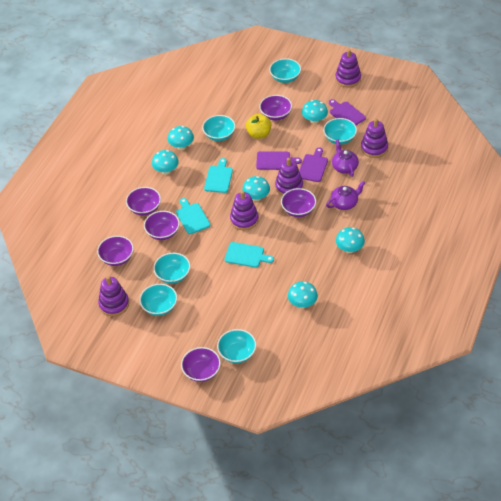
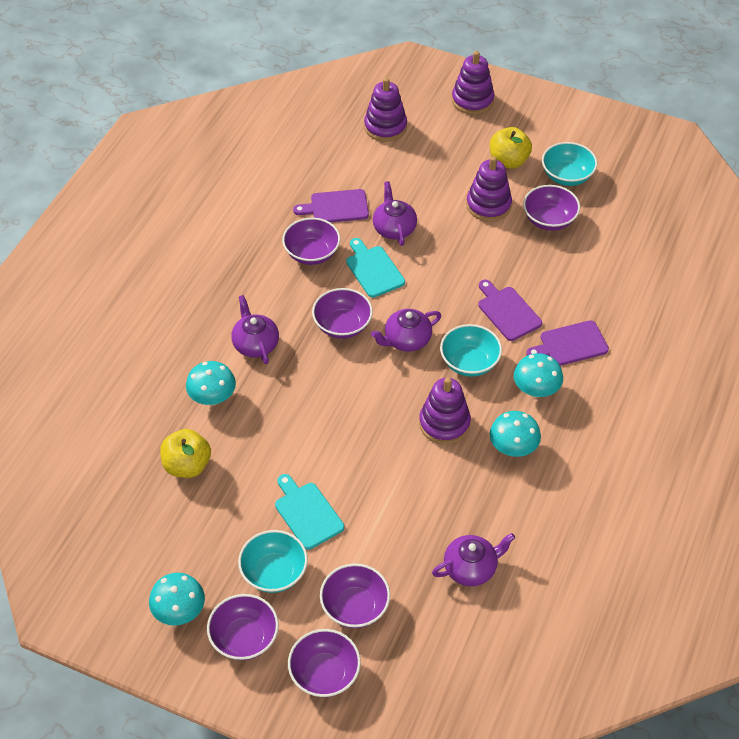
purple stacking toy: 5 -> 4
purple teapot: 2 -> 4
turquoise bowl: 6 -> 3
turquoise cutting board: 3 -> 2
turquoise mushroom: 6 -> 4
yellow apple: 1 -> 2

